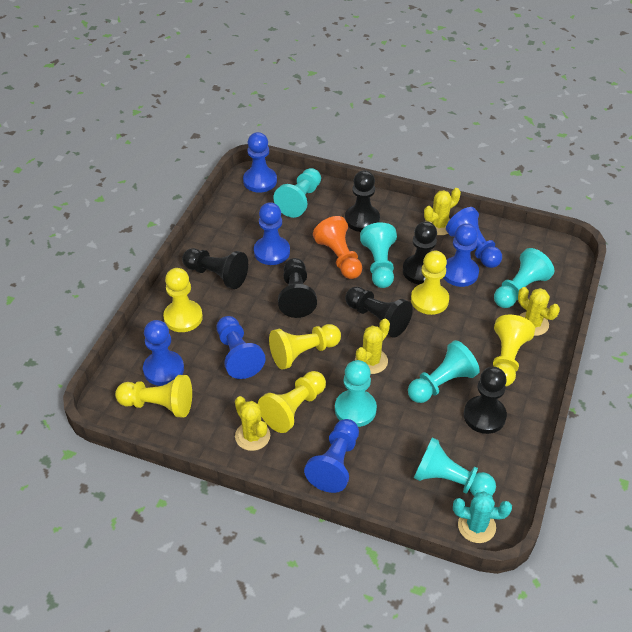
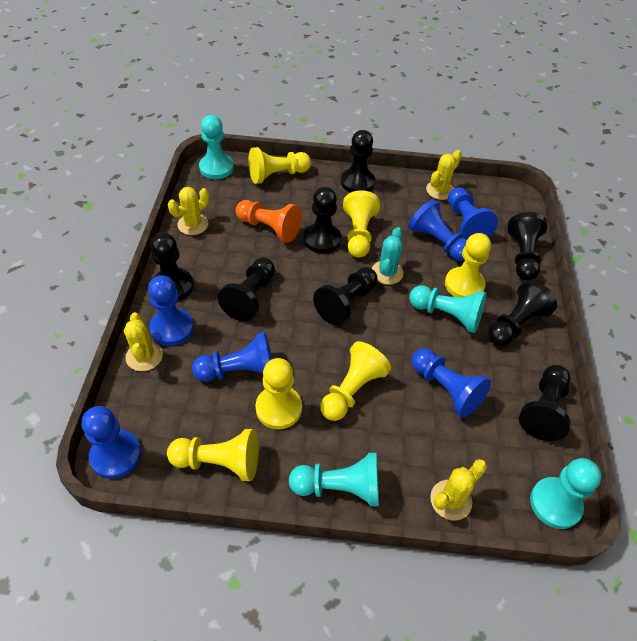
black pawn: 6 -> 8
blue pawn: 7 -> 6
turquoise pawn: 6 -> 4

